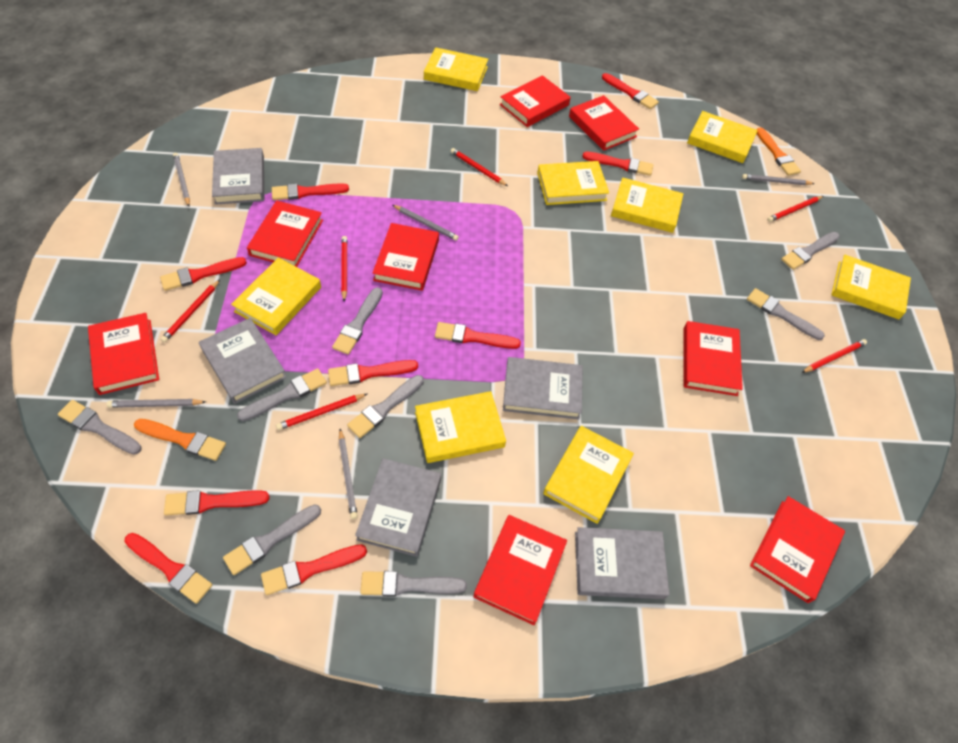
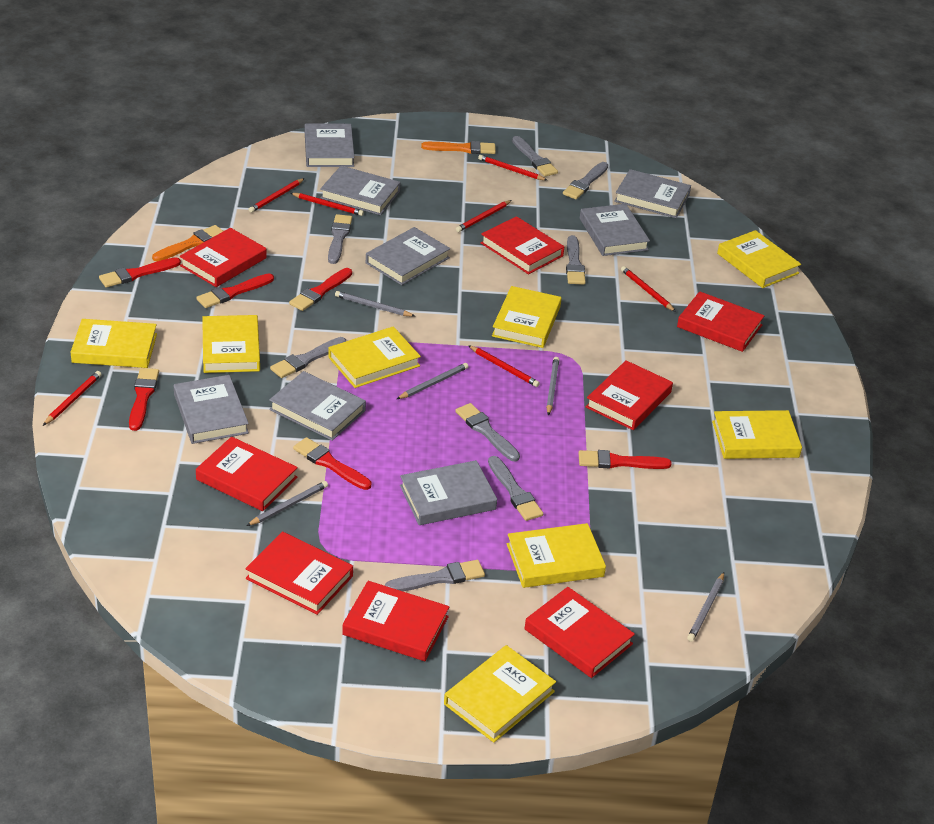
grey book: 5 -> 8
red brush: 9 -> 6
red pencil: 6 -> 7

